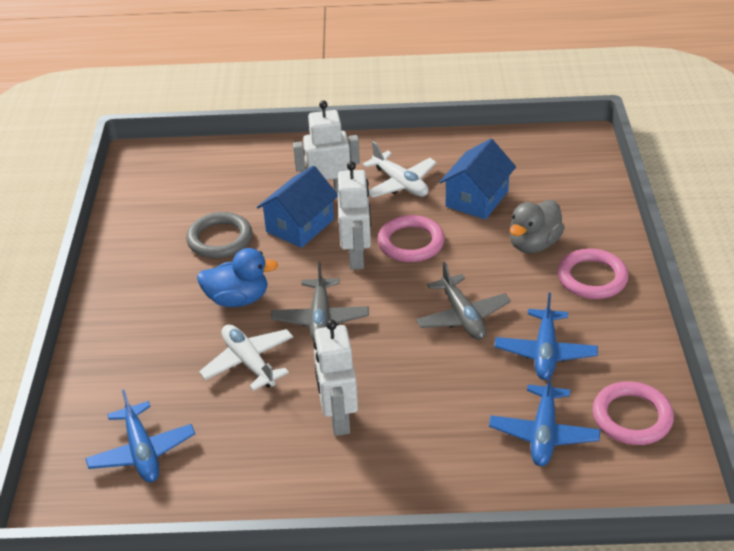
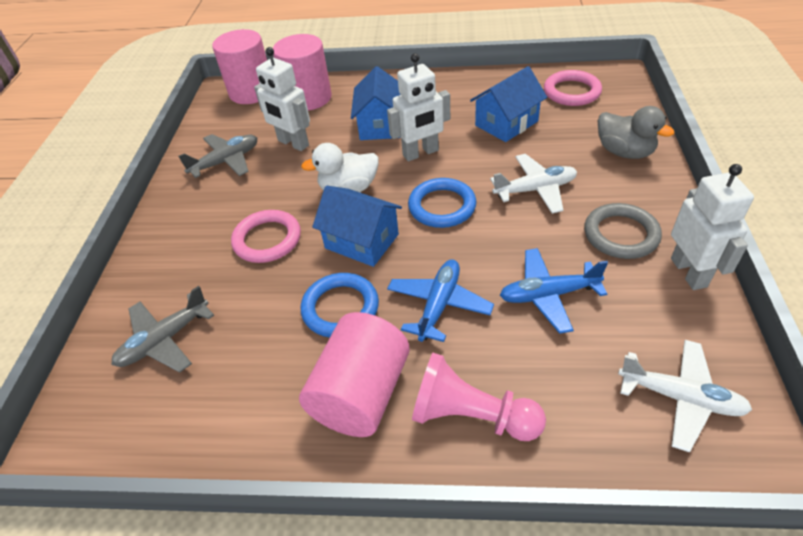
blue duck: 1 -> 0
blue house: 2 -> 3
blue plane: 3 -> 2
blue ring: 0 -> 2
pink cylinder: 0 -> 3
pink pawn: 0 -> 1
pink ring: 3 -> 2
white duck: 0 -> 1

